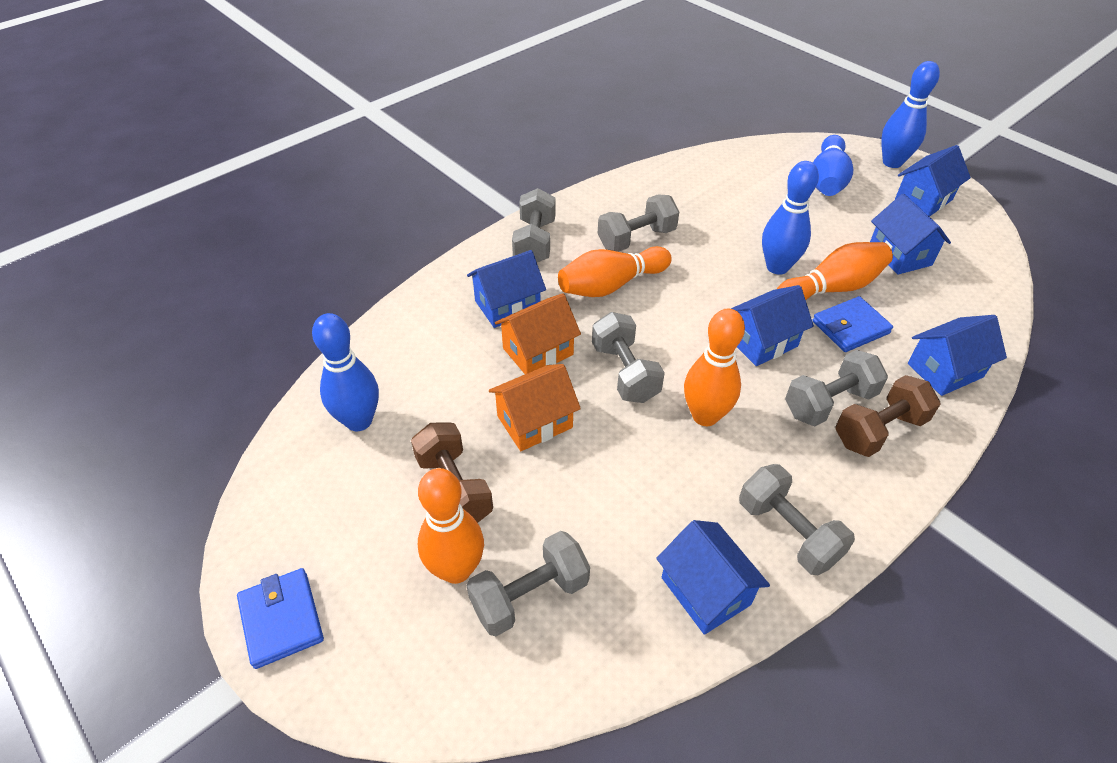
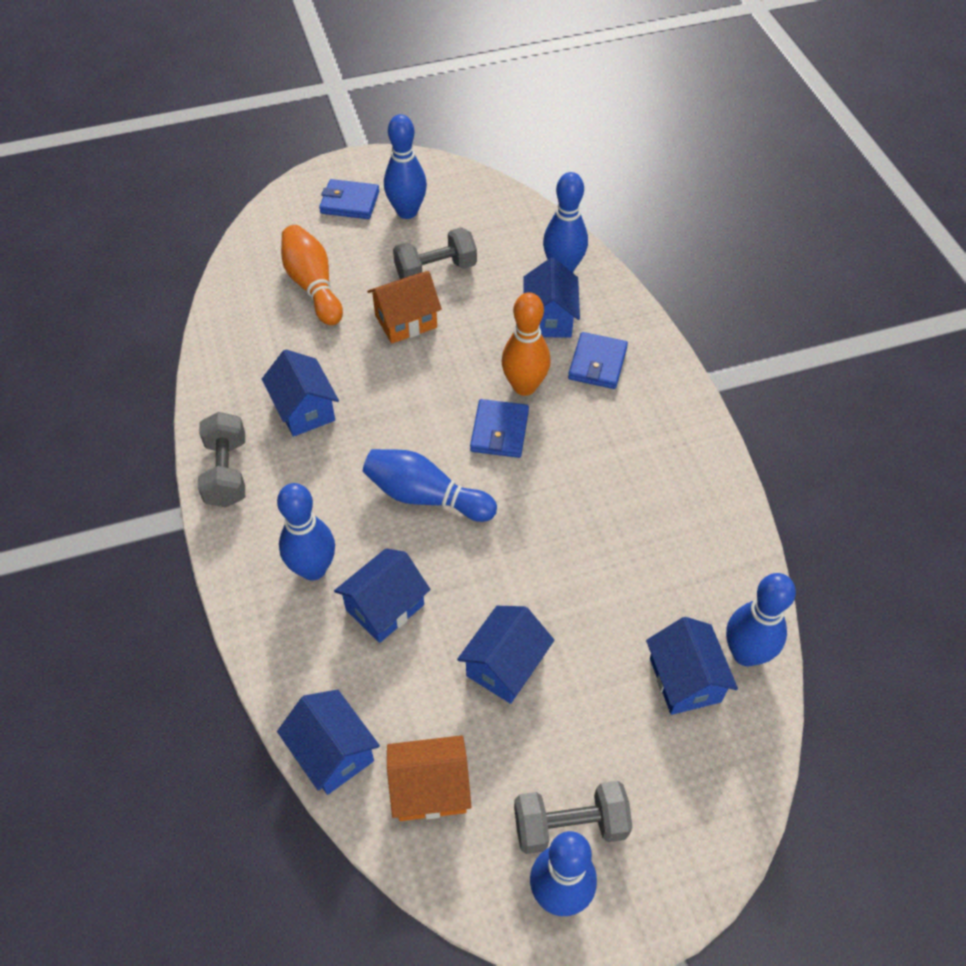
blue bowling pin: 4 -> 6
blue wallet: 2 -> 3
brown dumbbell: 2 -> 0
grey dumbbell: 6 -> 3
orange bowling pin: 4 -> 2

